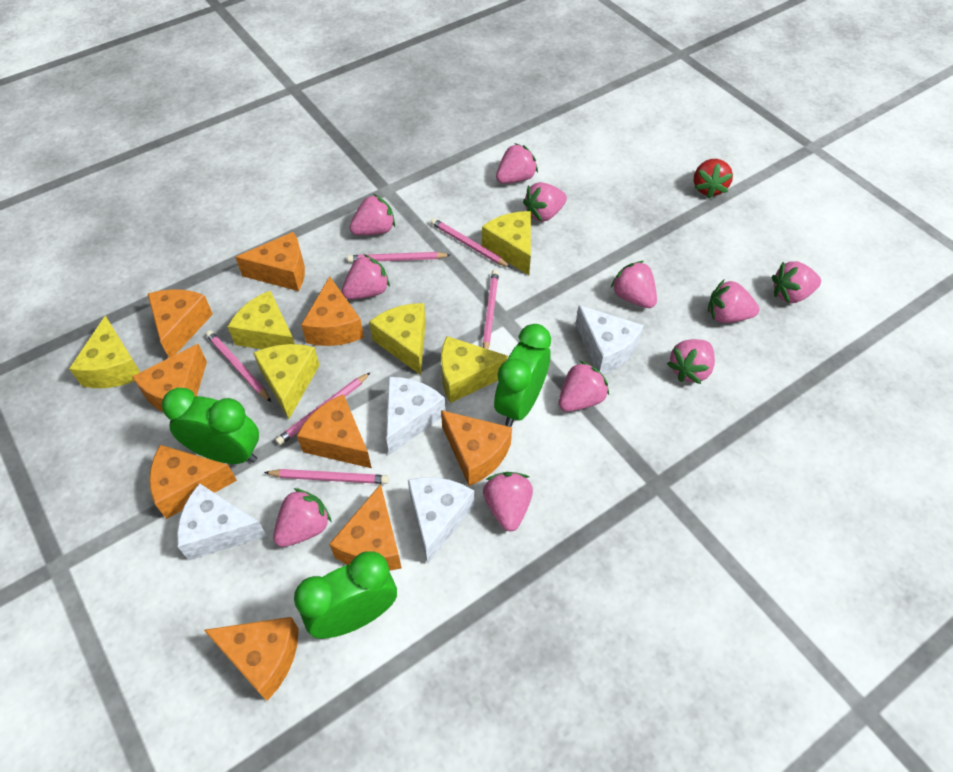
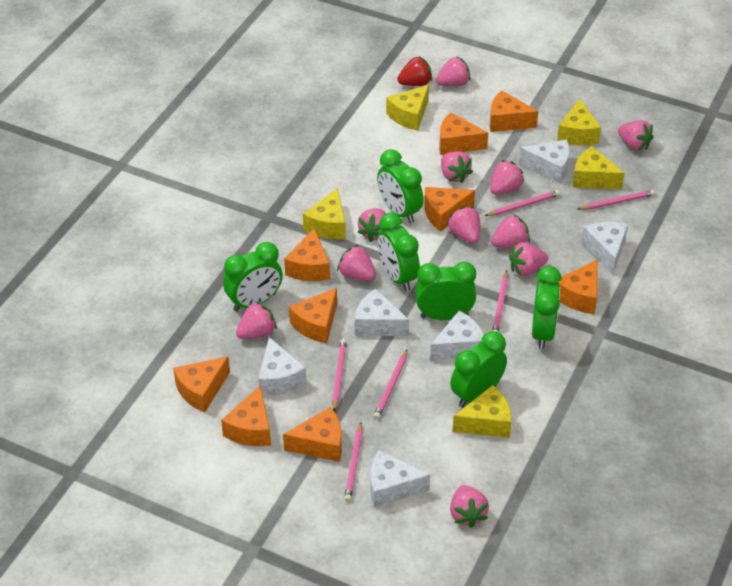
green clock: 3 -> 6
white cheese: 4 -> 6
yellow cheese: 6 -> 5

